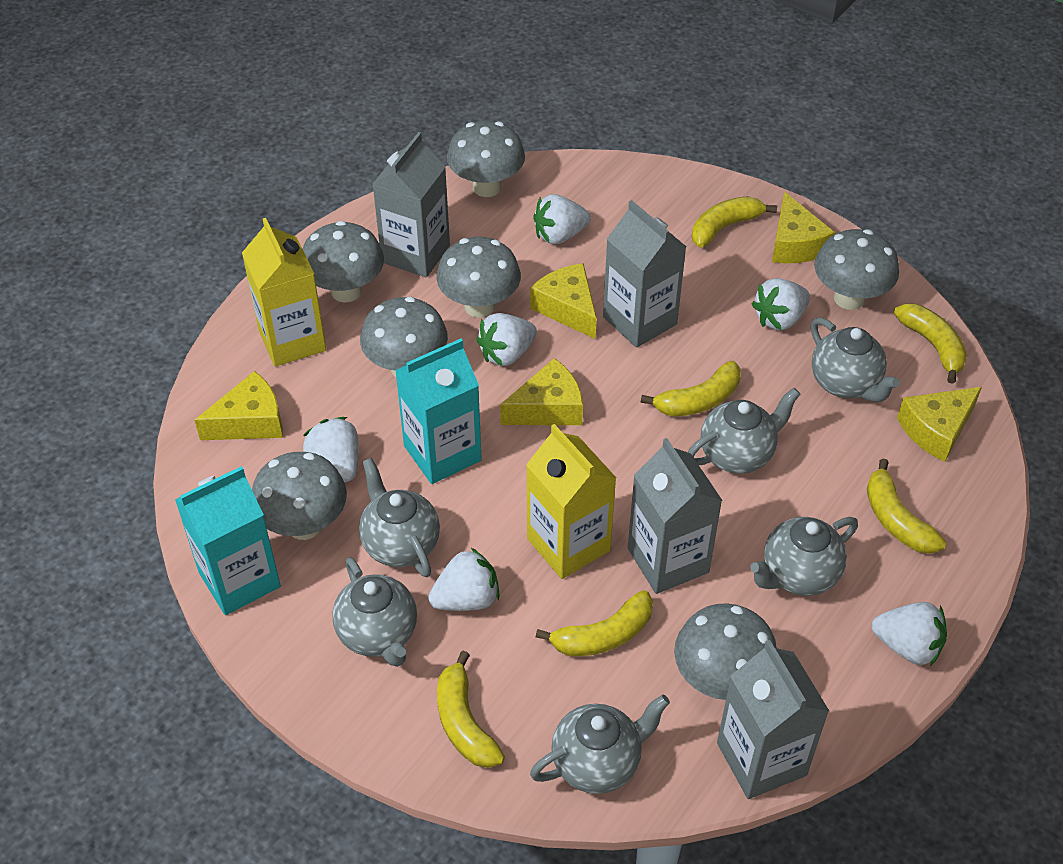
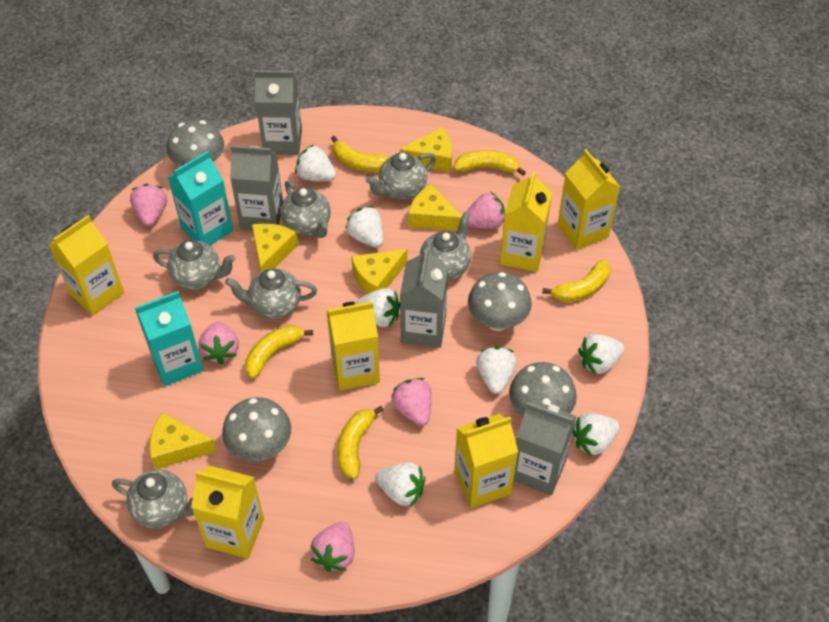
grey mushroom: 7 -> 4
pink strawberry: 0 -> 5
white strawberry: 6 -> 7
yellow banana: 6 -> 5
yellow carton: 2 -> 6

